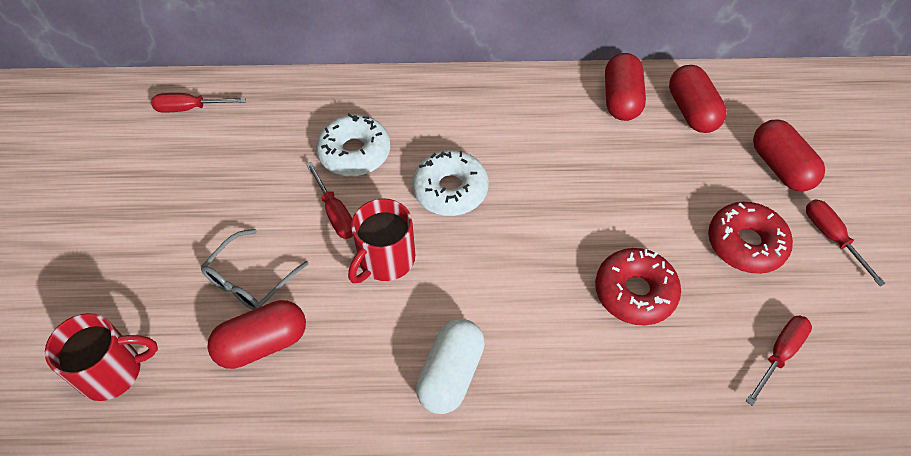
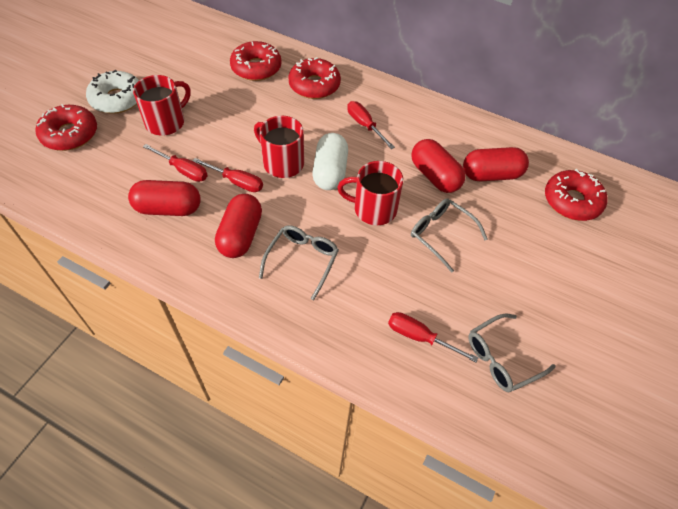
grey glasses: 1 -> 3
red donut: 2 -> 4
red mug: 2 -> 3
white donut: 2 -> 1

